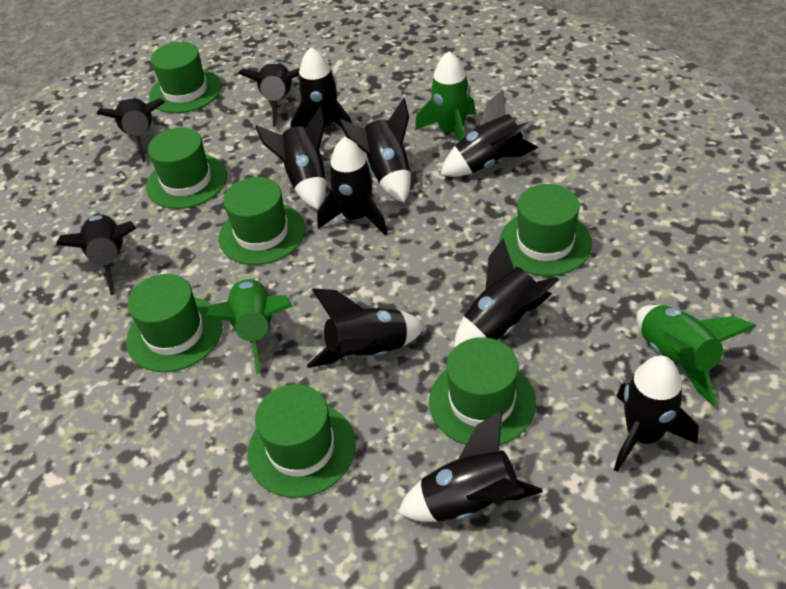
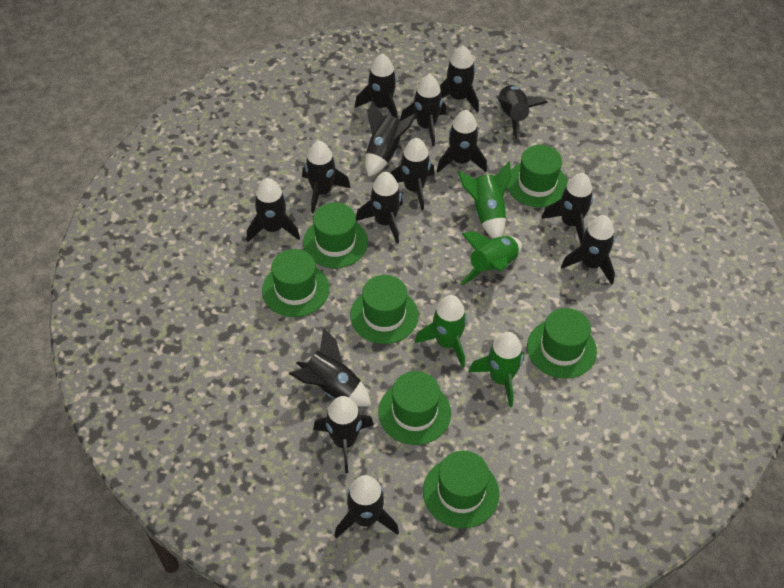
black rocket: 12 -> 15
green rocket: 3 -> 4

